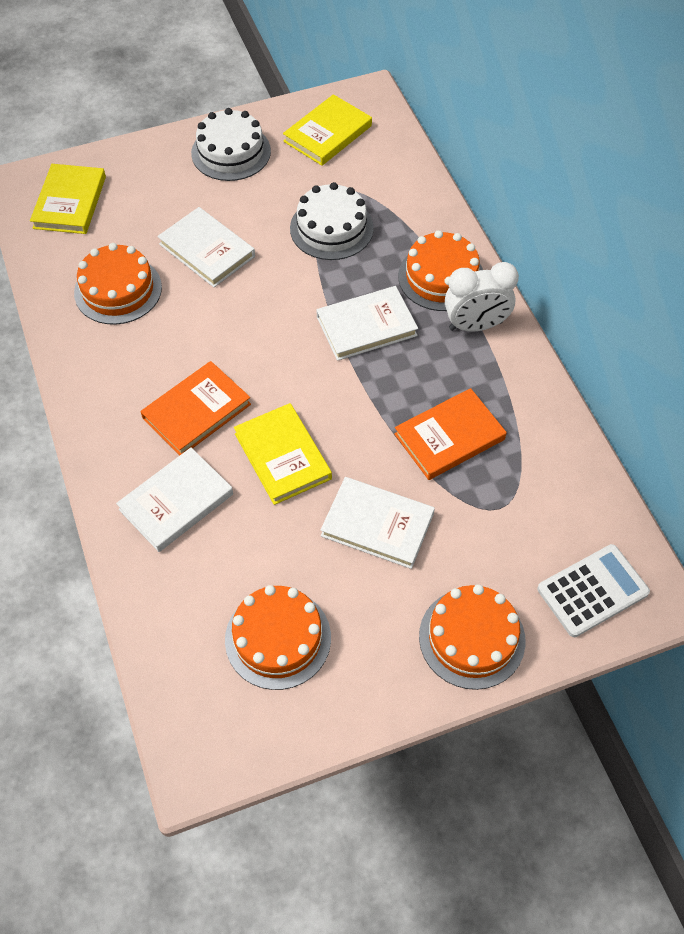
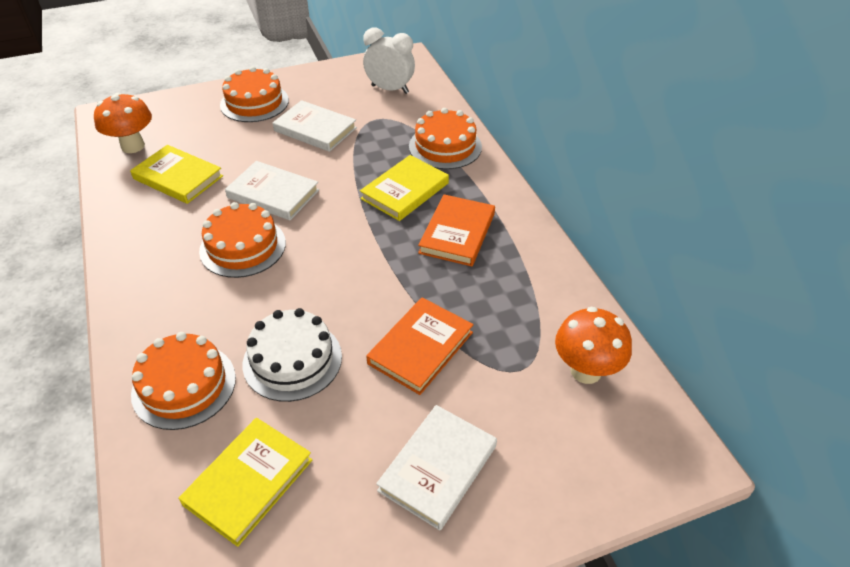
orange mushroom: 0 -> 2
white book: 4 -> 3
white cake: 2 -> 1
white calculator: 1 -> 0

